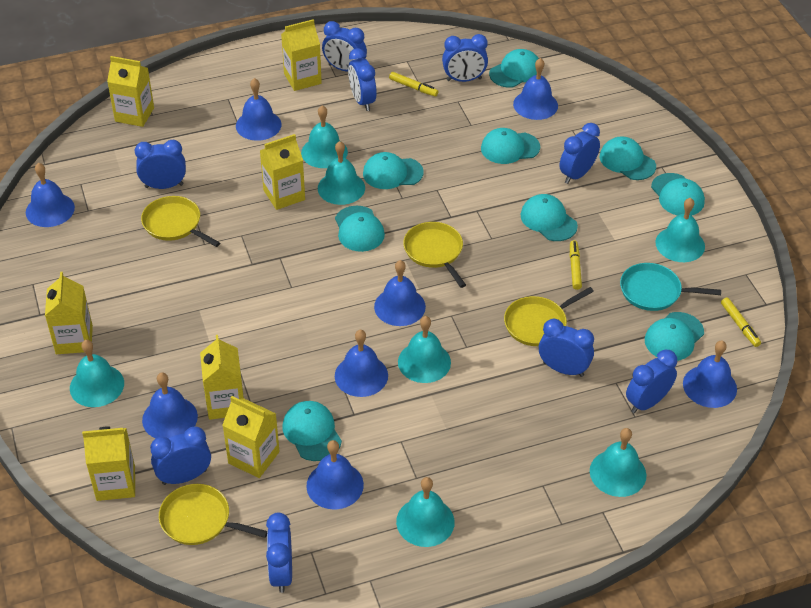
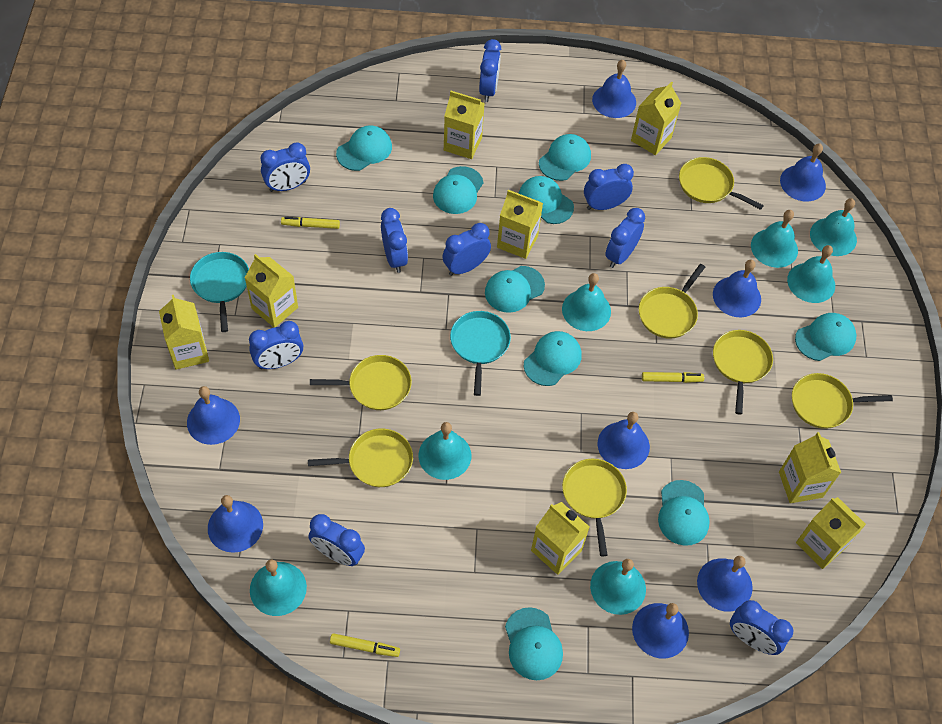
turquoise pan: 1 -> 2
yellow carton: 7 -> 8
yellow pan: 4 -> 7

